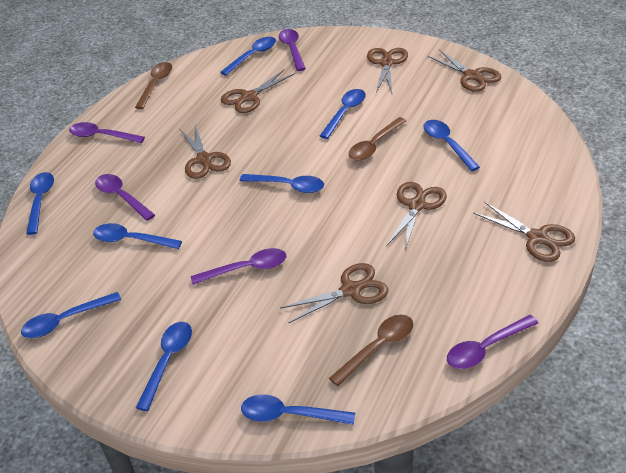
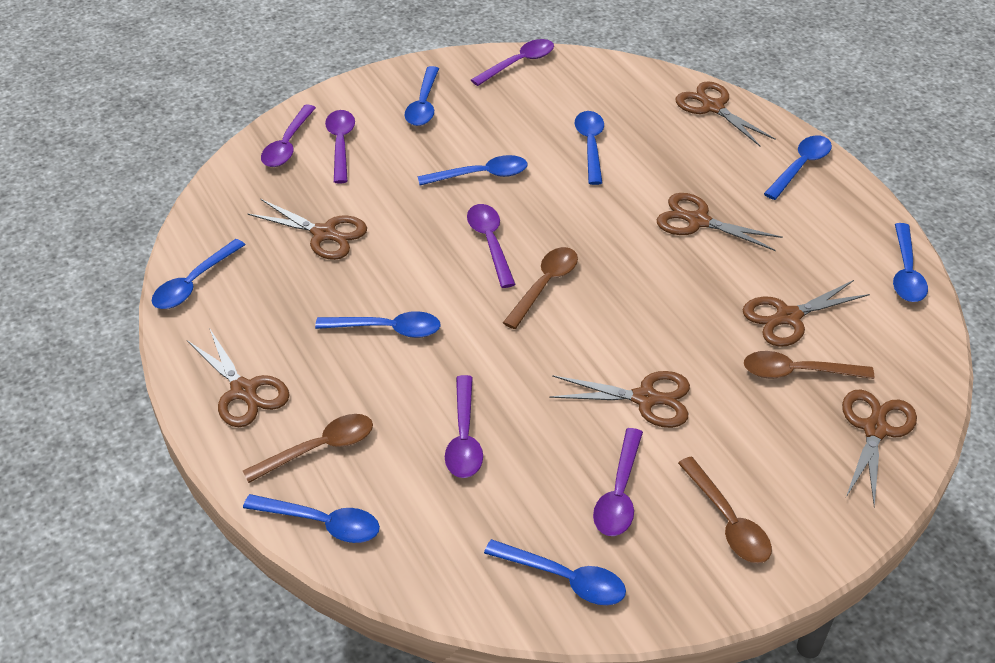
brown spoon: 3 -> 4
purple spoon: 5 -> 6

